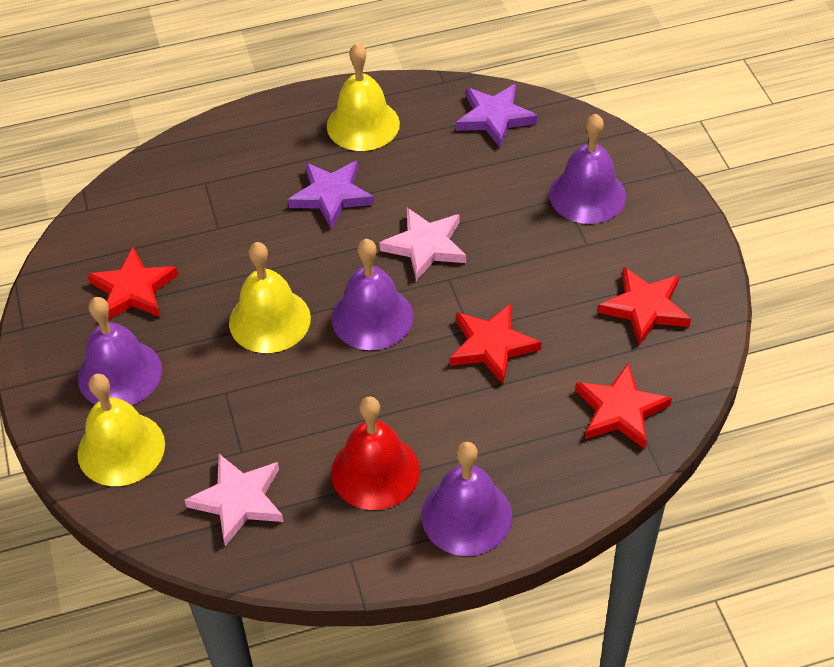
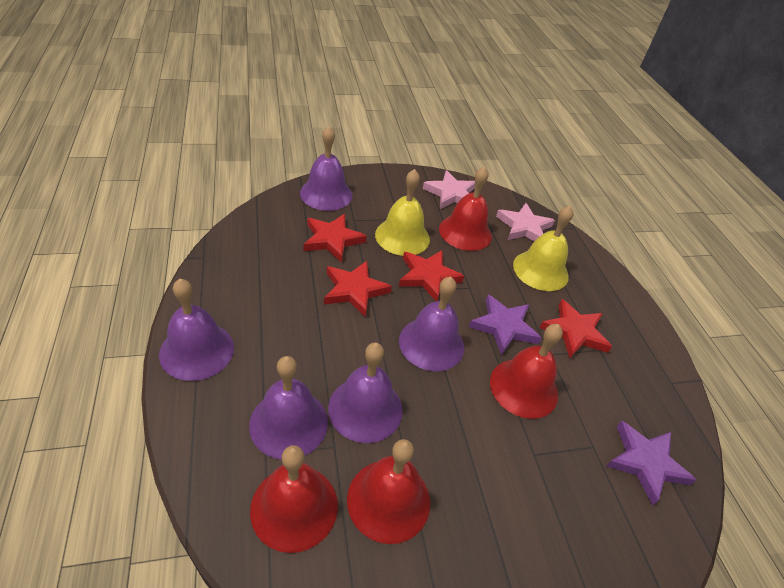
purple bell: 4 -> 5
red bell: 1 -> 4
yellow bell: 3 -> 2

